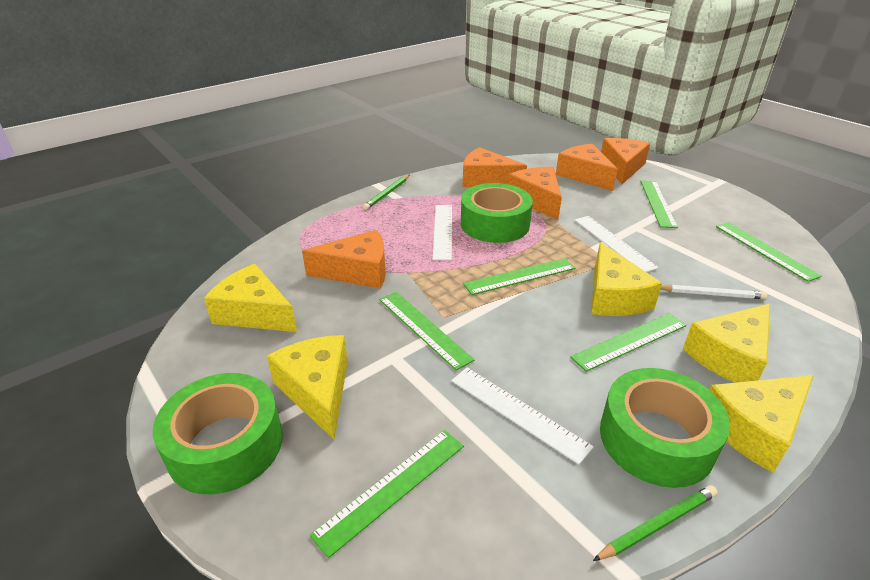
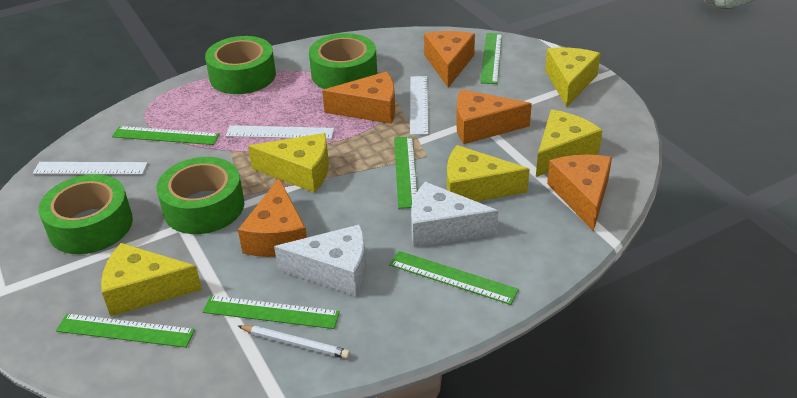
green pencil: 2 -> 0
green tape: 3 -> 4
white cheese: 0 -> 2

